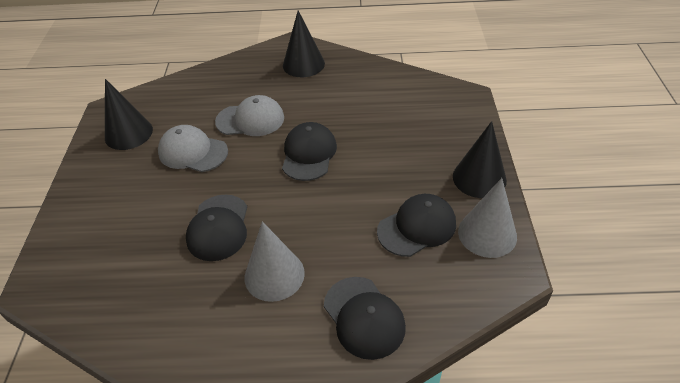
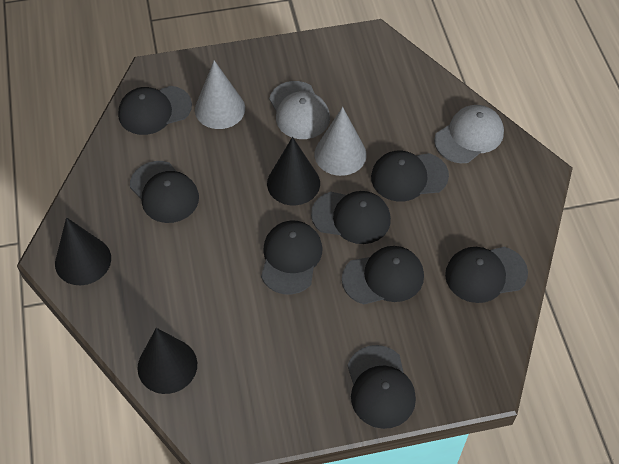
black cap: 4 -> 8

